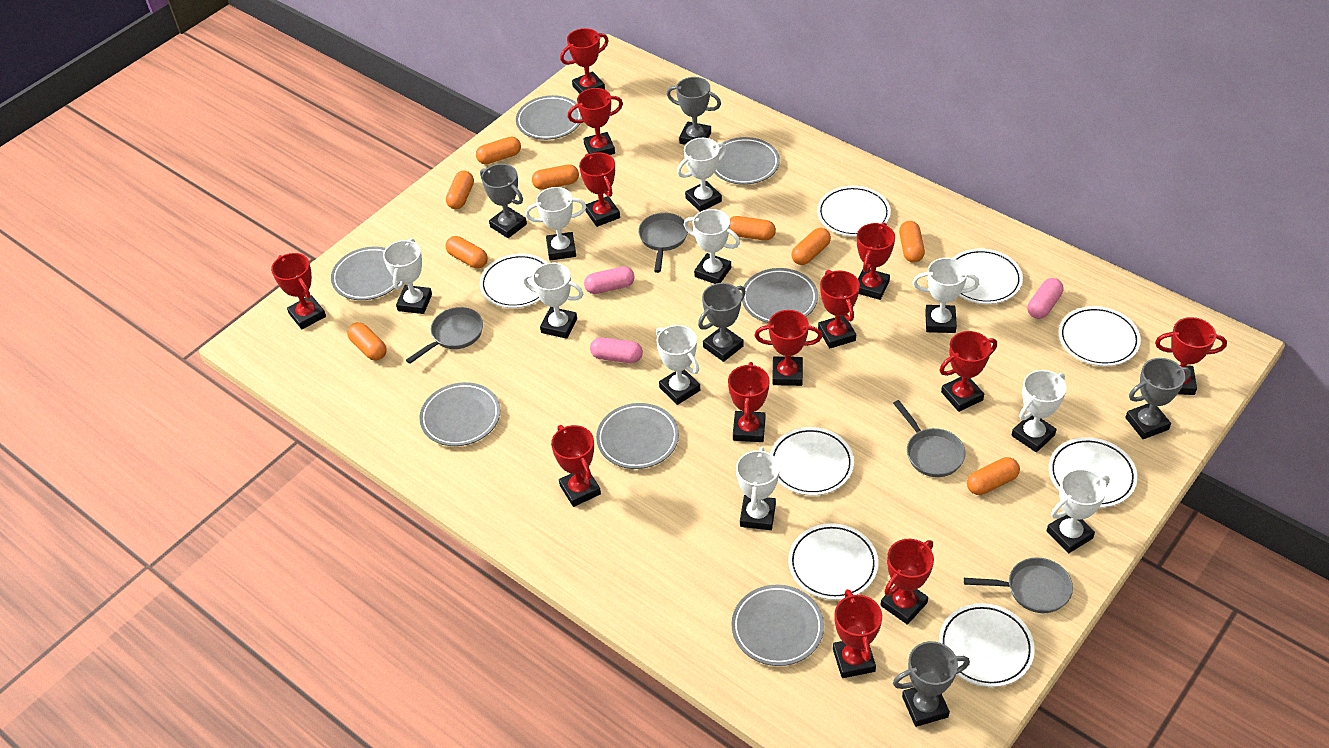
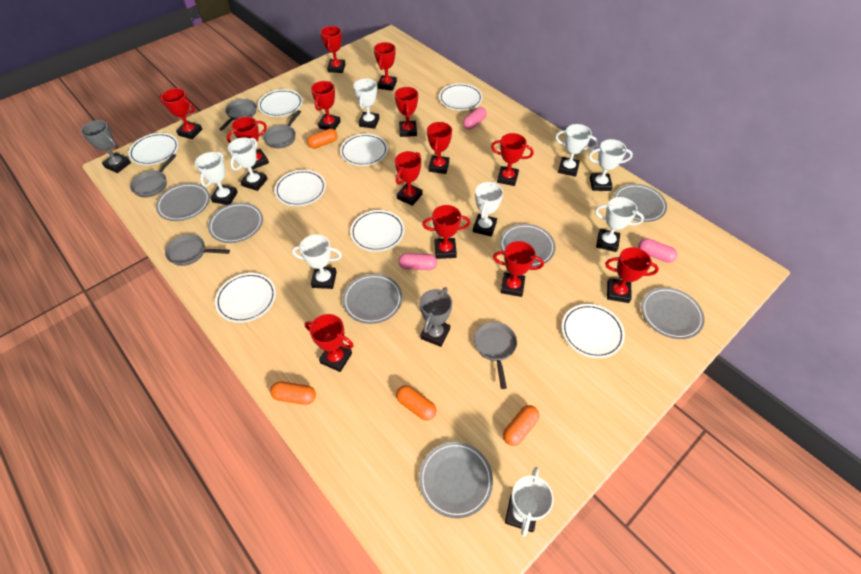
grey pan: 4 -> 5
grey trophy: 5 -> 2
orange capsule: 9 -> 4
white trophy: 10 -> 9

